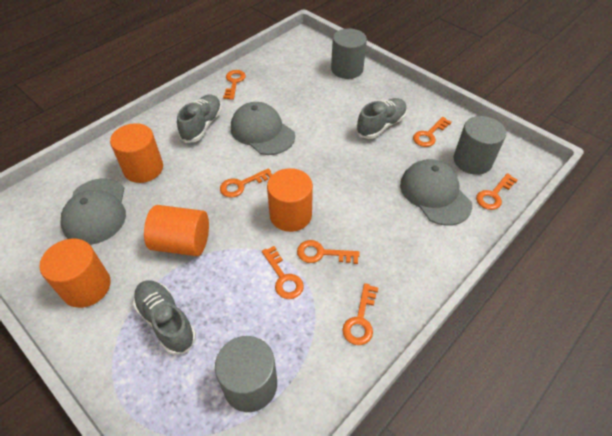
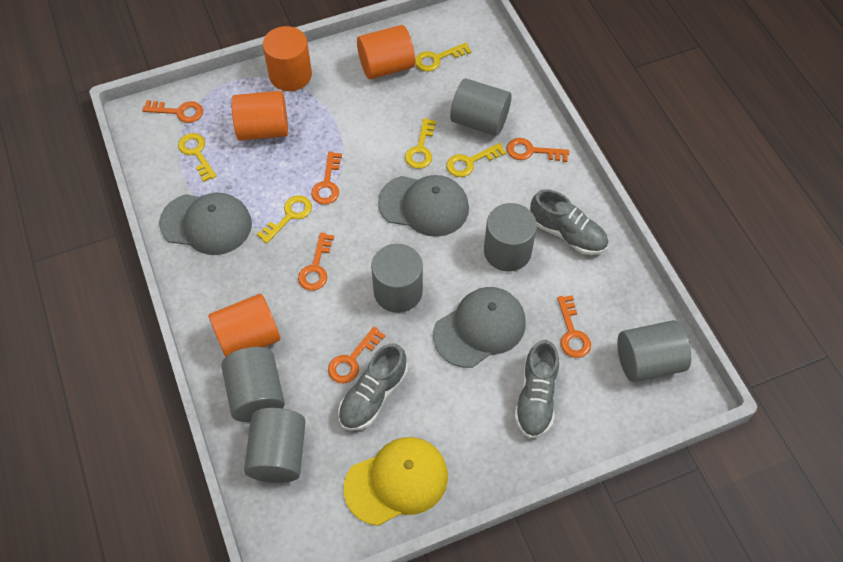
grey cylinder: 3 -> 6
orange key: 7 -> 6
yellow cap: 0 -> 1
yellow key: 0 -> 5

